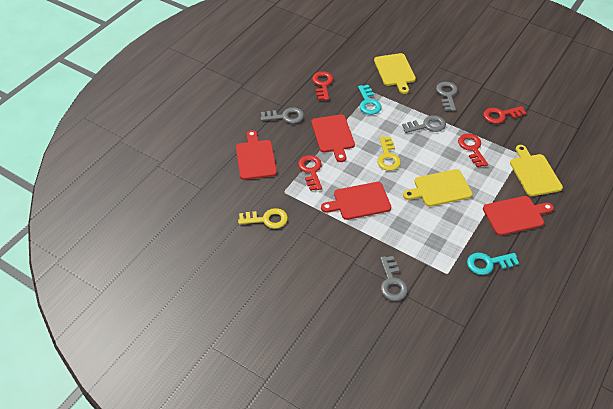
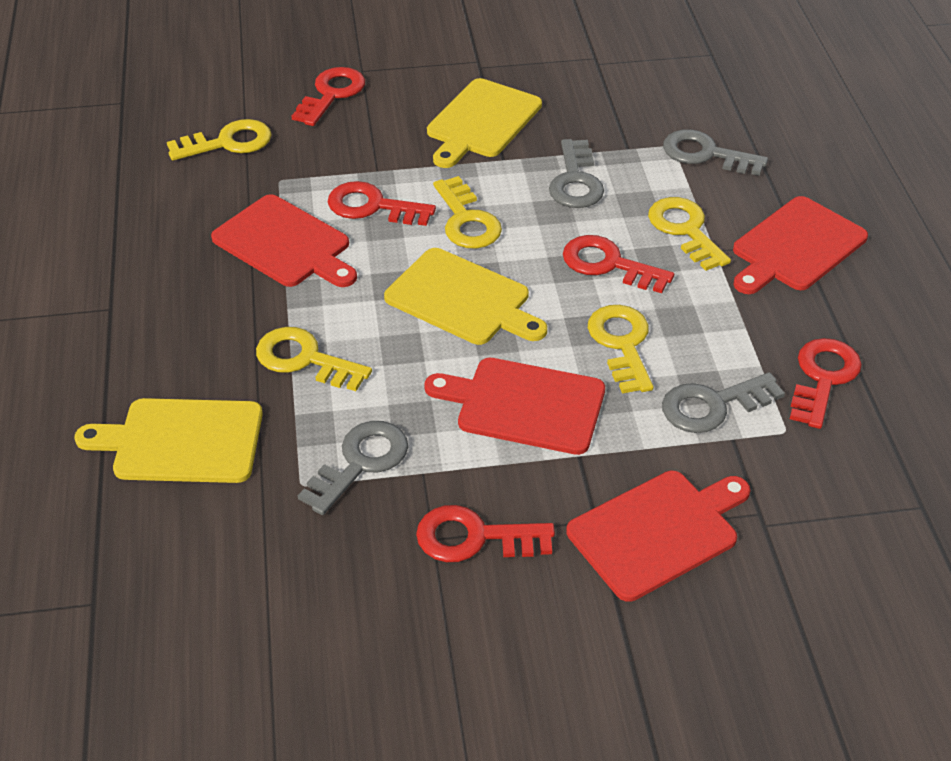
red key: 4 -> 5
turquoise key: 2 -> 0
yellow key: 2 -> 5

